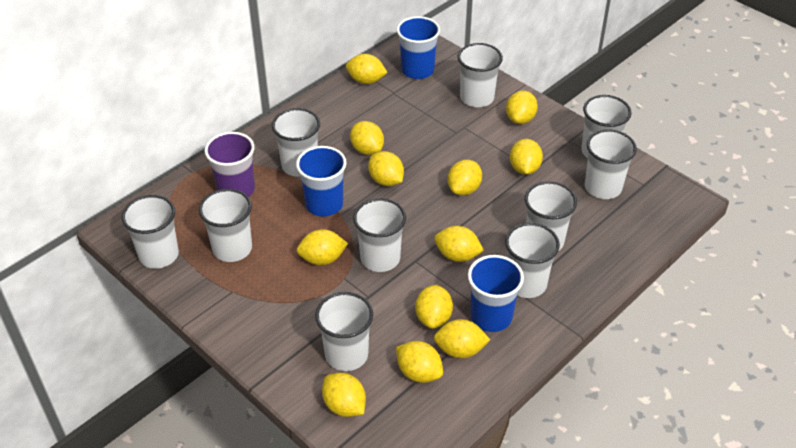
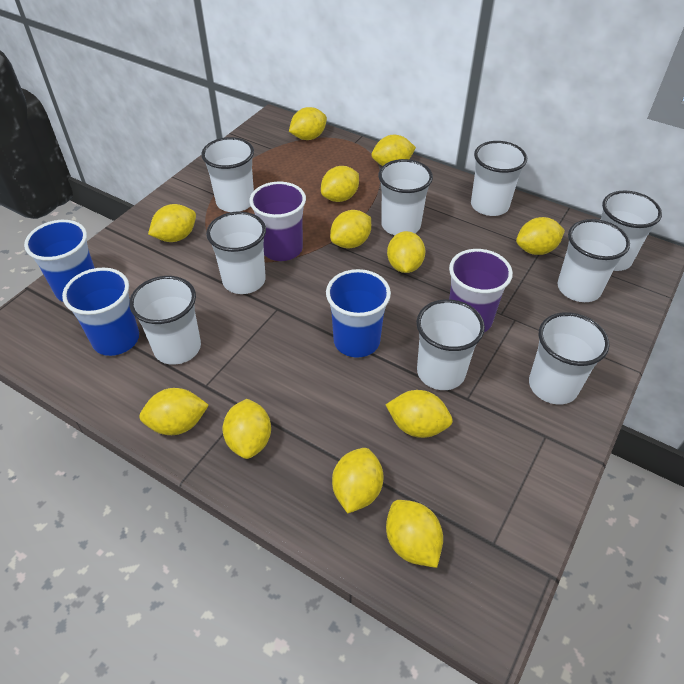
purple cup: 1 -> 2
white cup: 10 -> 9

